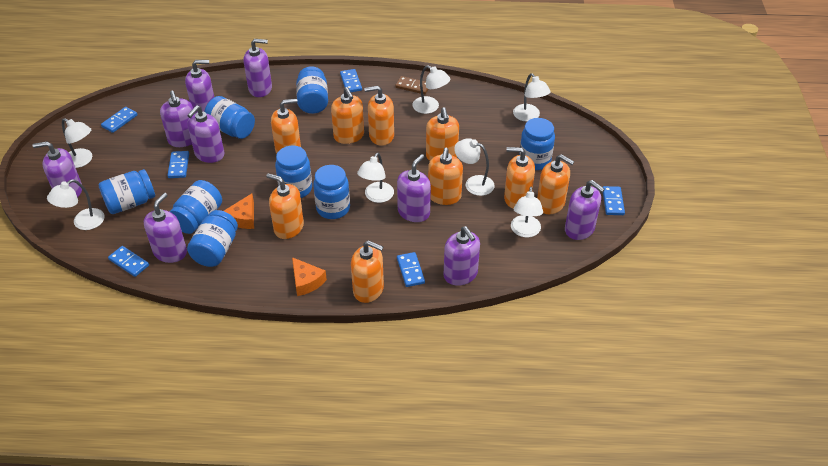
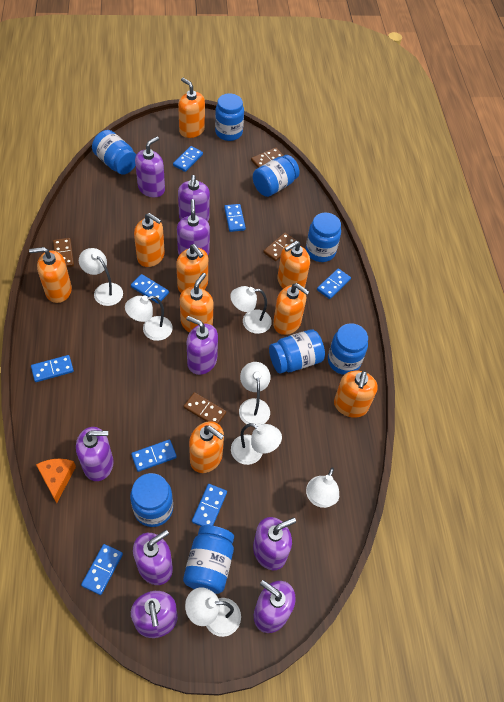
blue domino: 6 -> 8
brown domino: 1 -> 4
orange cheese: 2 -> 1

